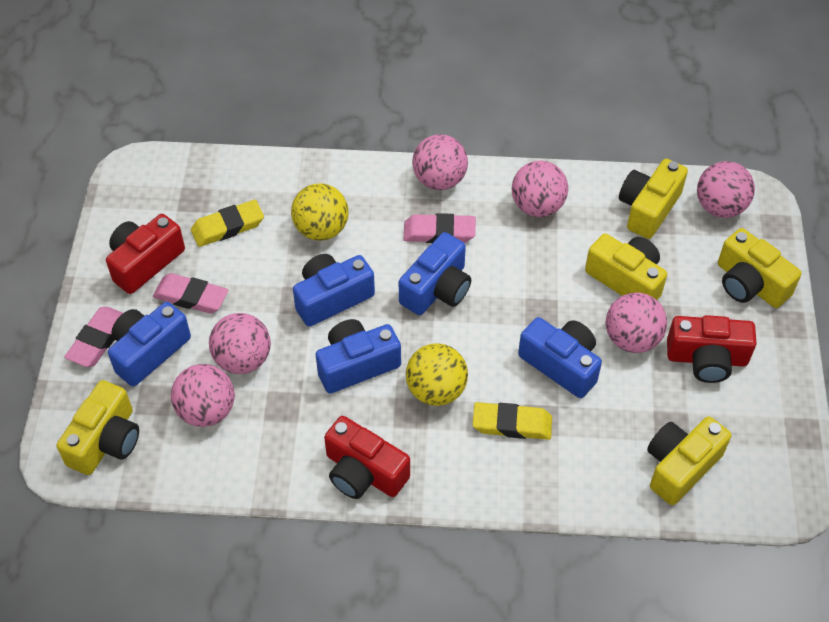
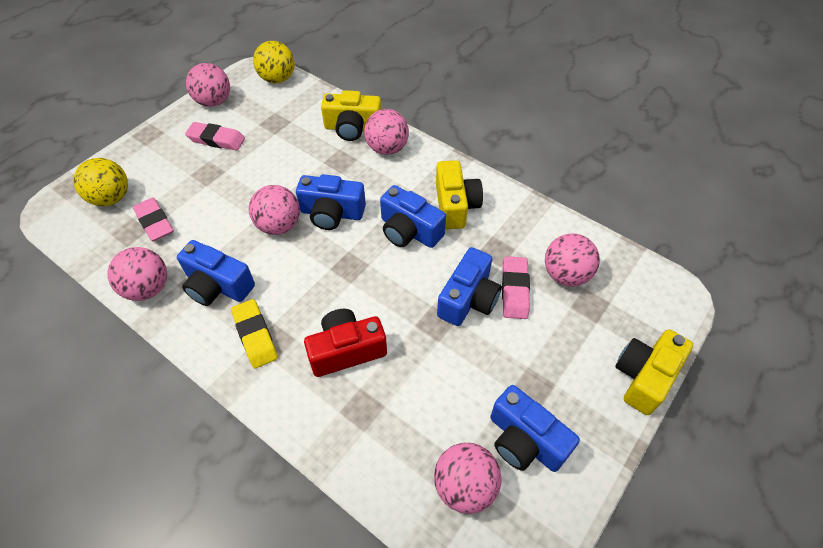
red camera: 3 -> 1
yellow camera: 5 -> 3
yellow eraser: 2 -> 1

